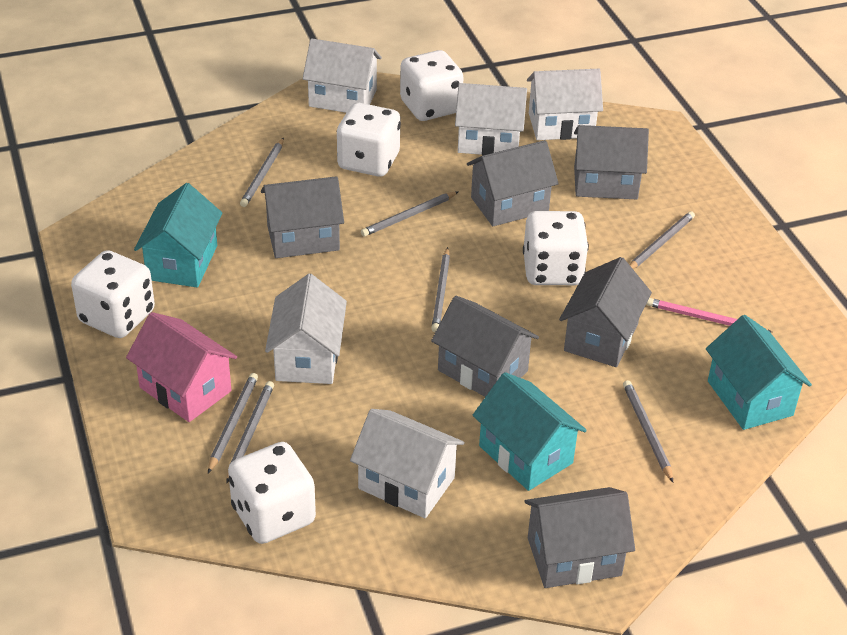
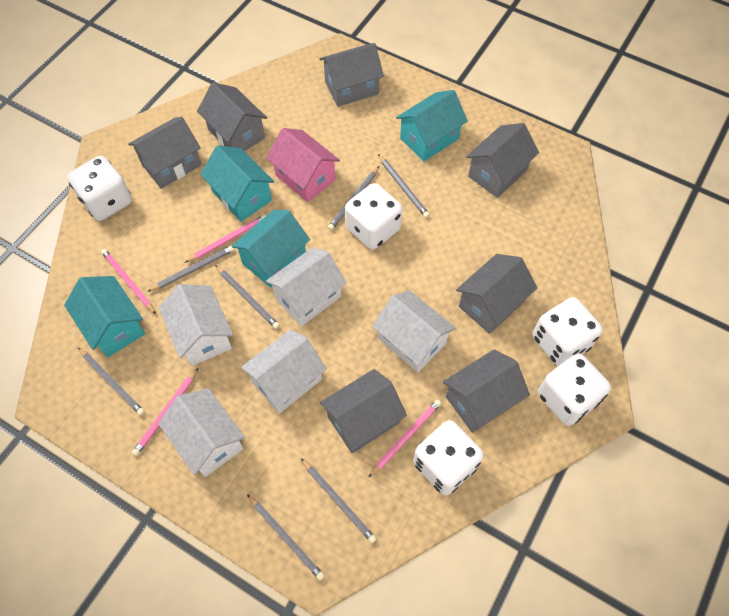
grey house: 6 -> 7
pink pencil: 1 -> 4
turquoise house: 3 -> 4

